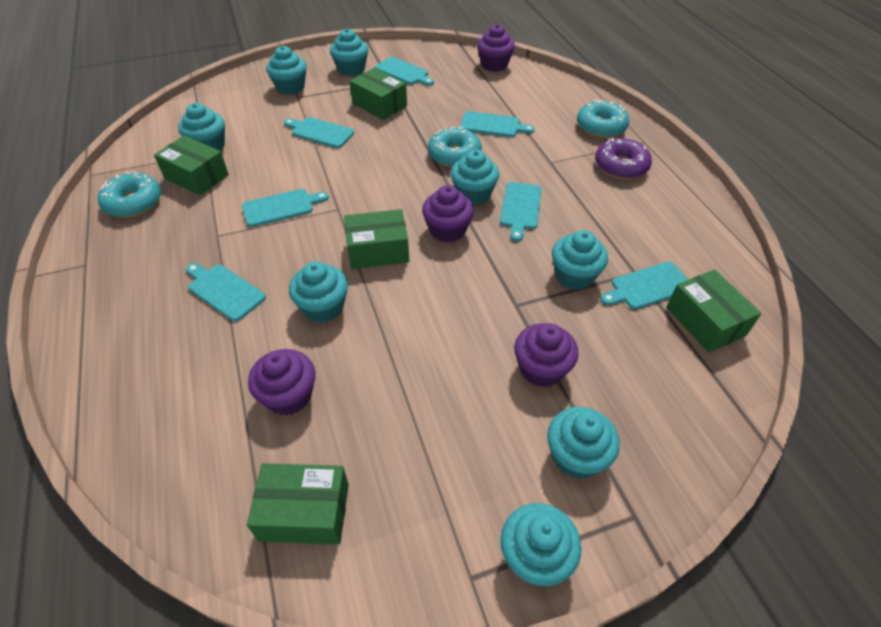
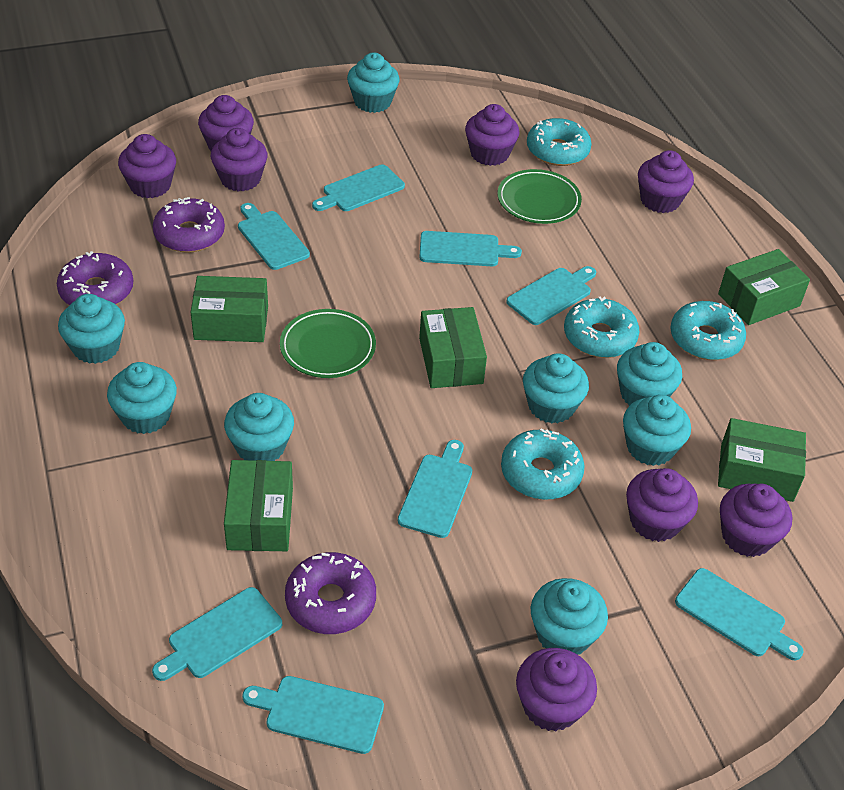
green plate: 0 -> 2
purple cupcake: 4 -> 8
purple donut: 1 -> 3
turquoise cutting board: 7 -> 8
turquoise donut: 3 -> 4

